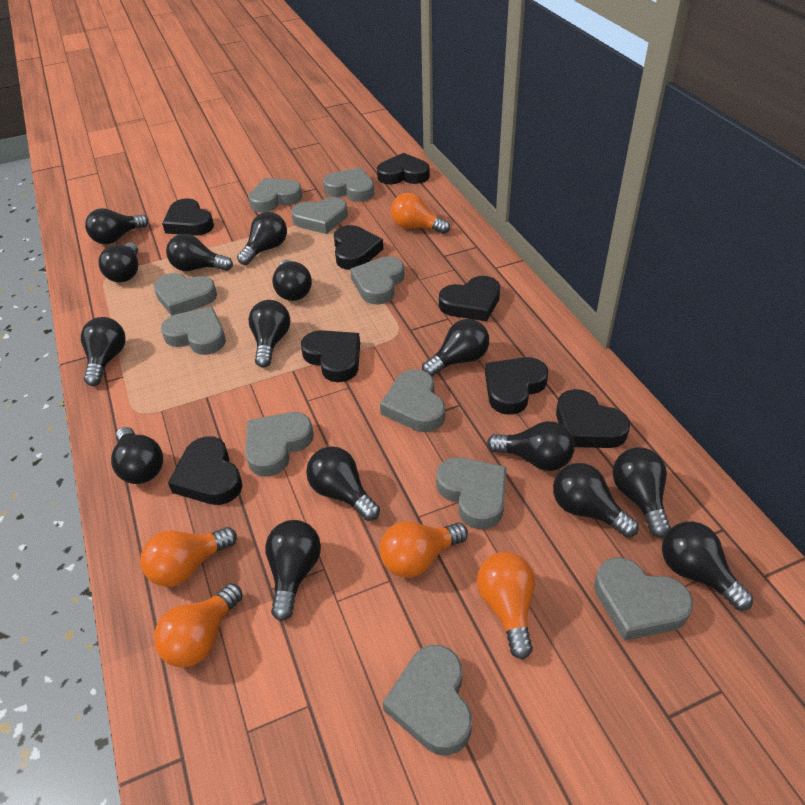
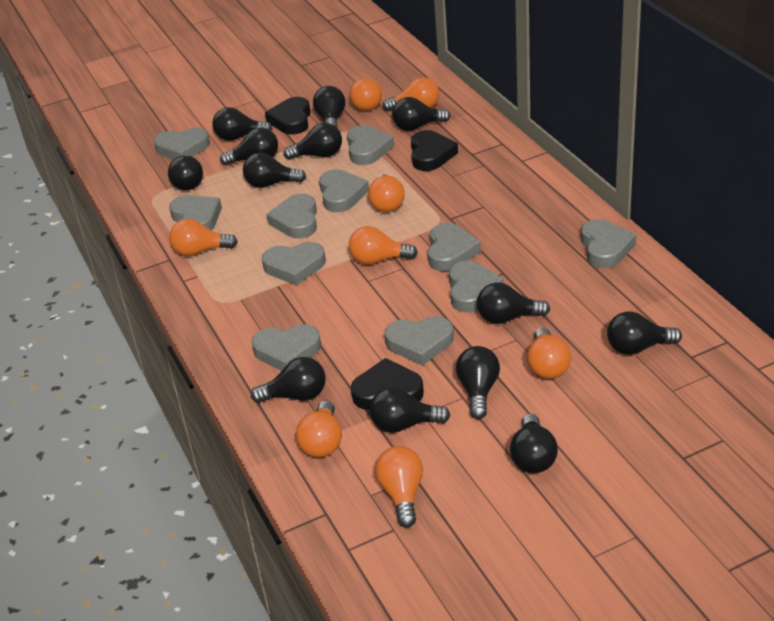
black heart: 8 -> 3
black light bulb: 15 -> 13
orange light bulb: 5 -> 8

